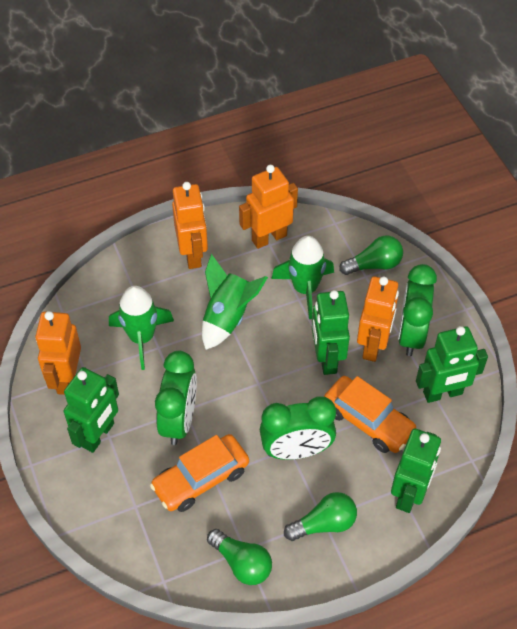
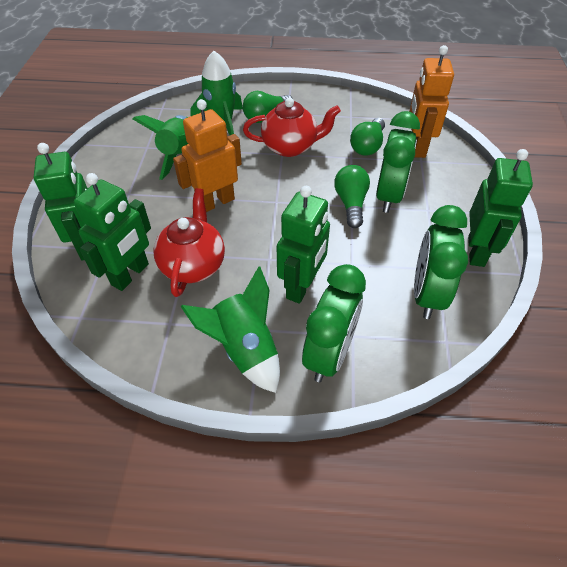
orange car: 2 -> 0
orange robot: 4 -> 2
red teapot: 0 -> 2

